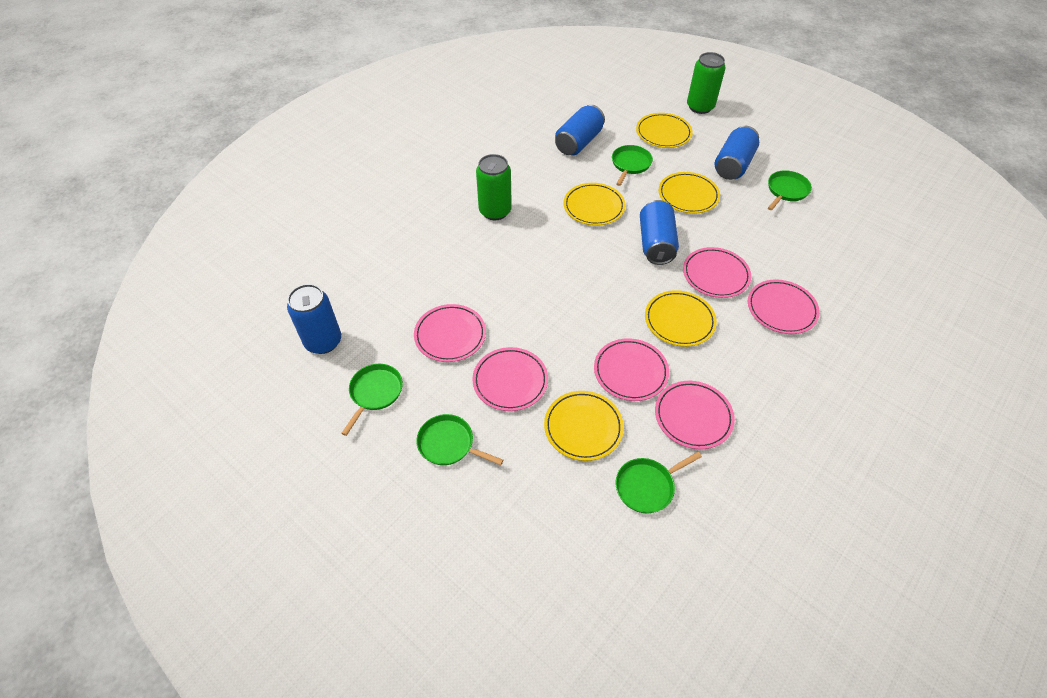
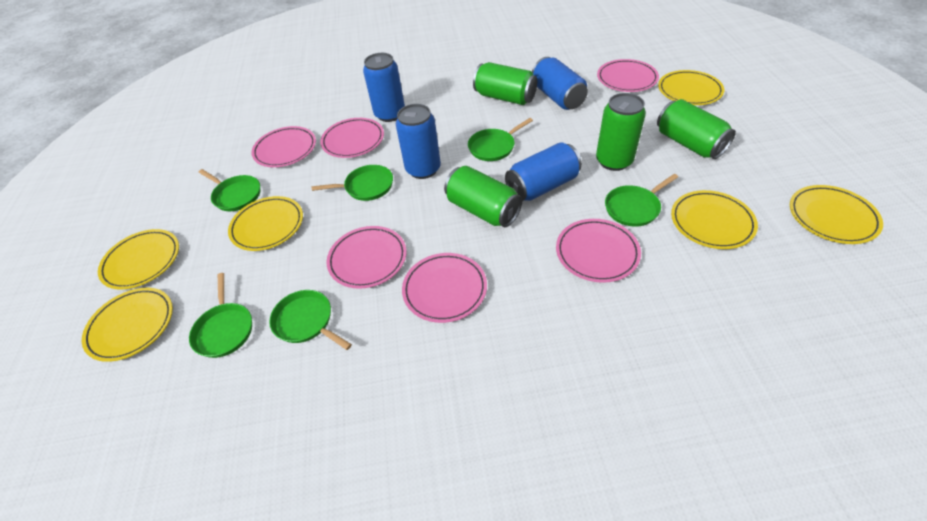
green can: 2 -> 4
green pan: 5 -> 6
yellow plate: 5 -> 6

